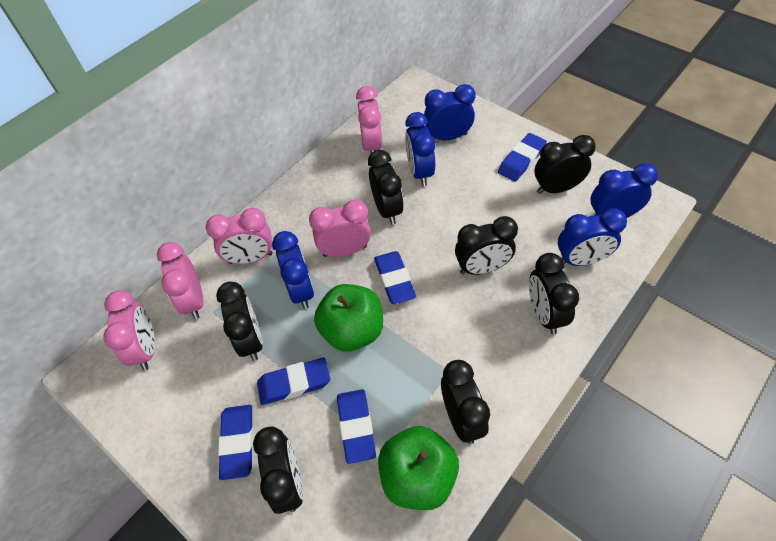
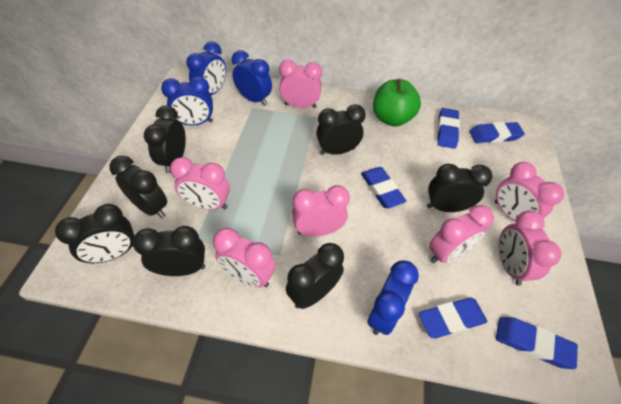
blue clock: 5 -> 4
green apple: 2 -> 1
pink clock: 5 -> 7

